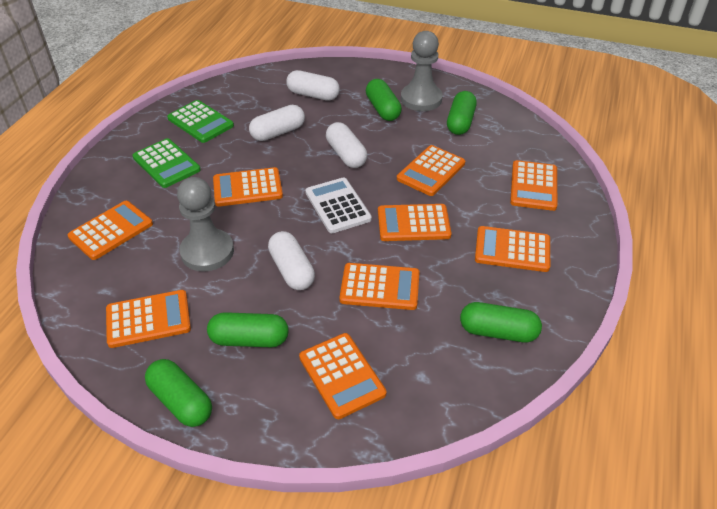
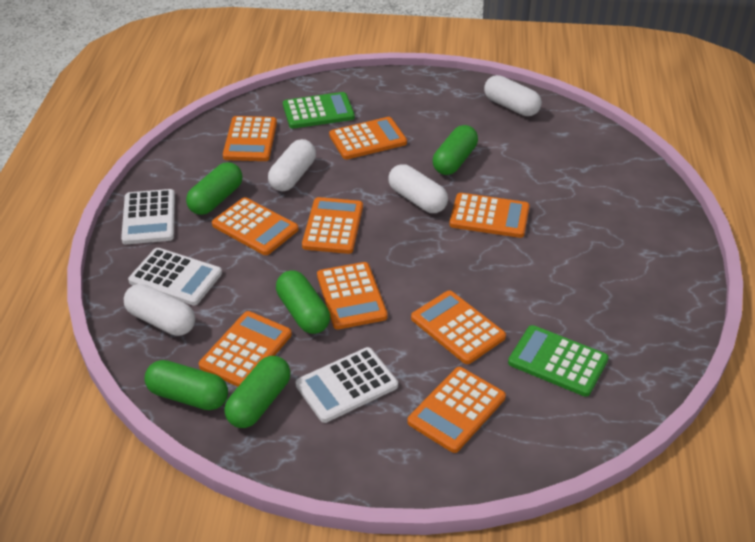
grey pawn: 2 -> 0
white calculator: 1 -> 3

